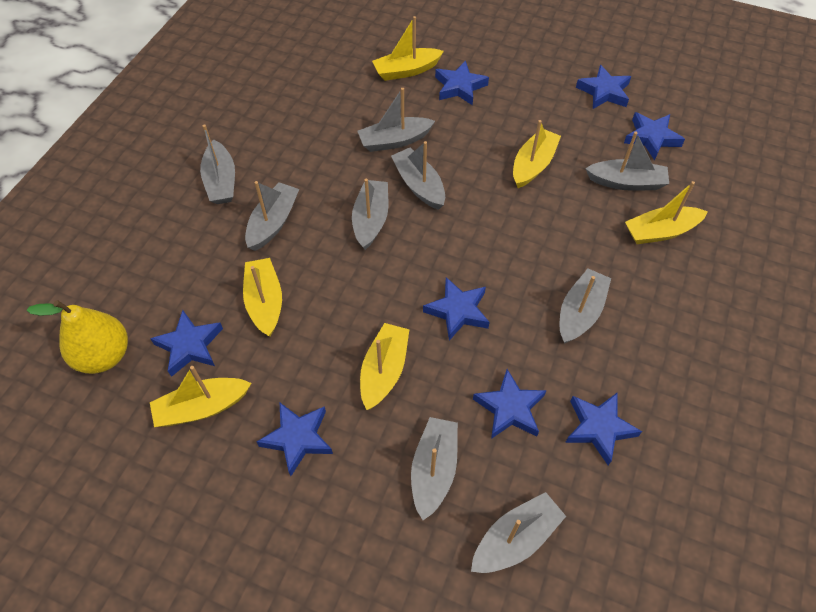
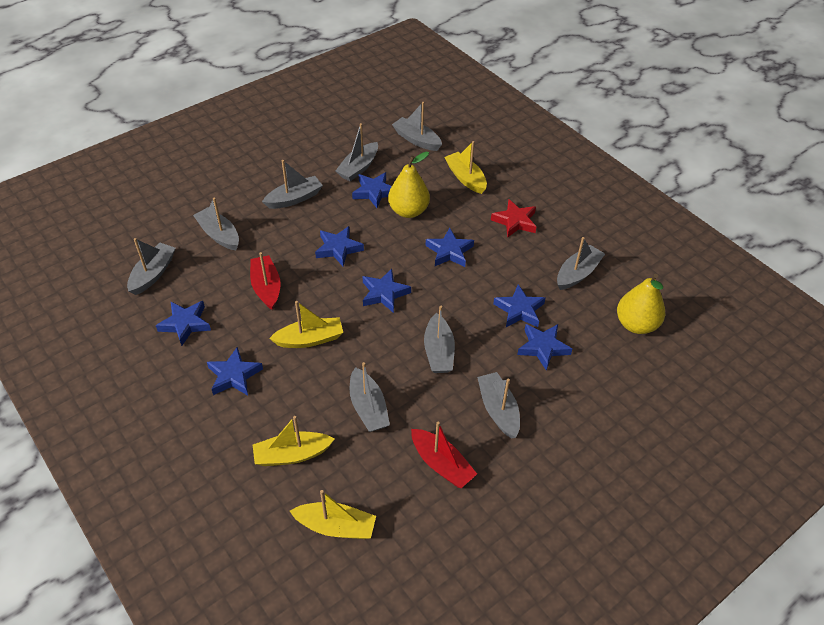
red boat: 0 -> 2
red star: 0 -> 1
yellow boat: 6 -> 4
yellow pear: 1 -> 2

